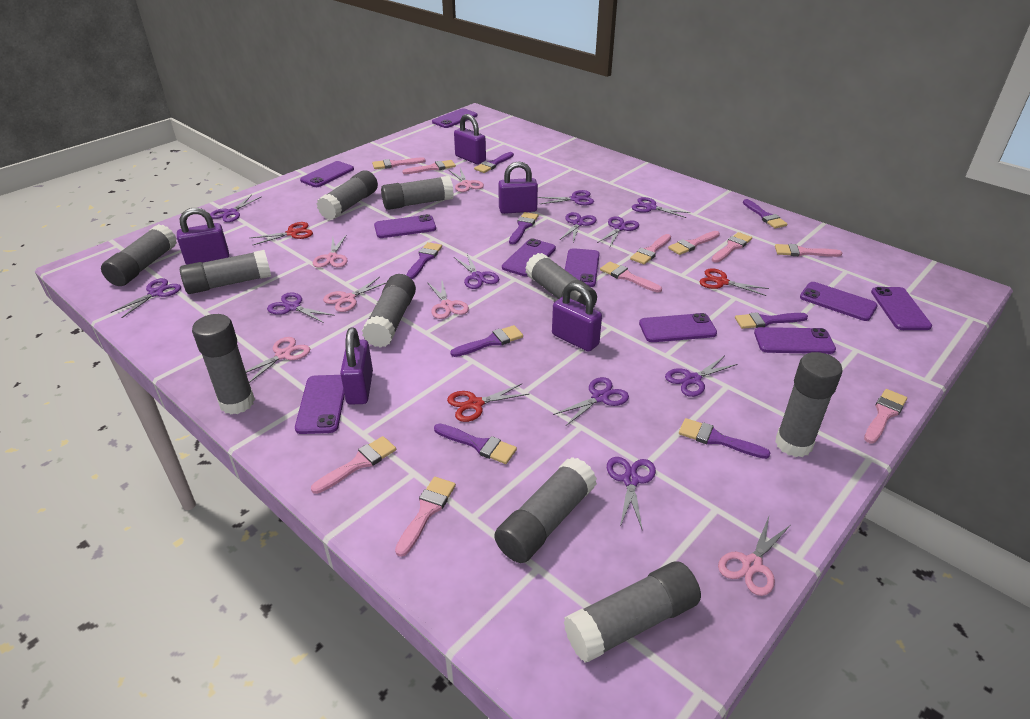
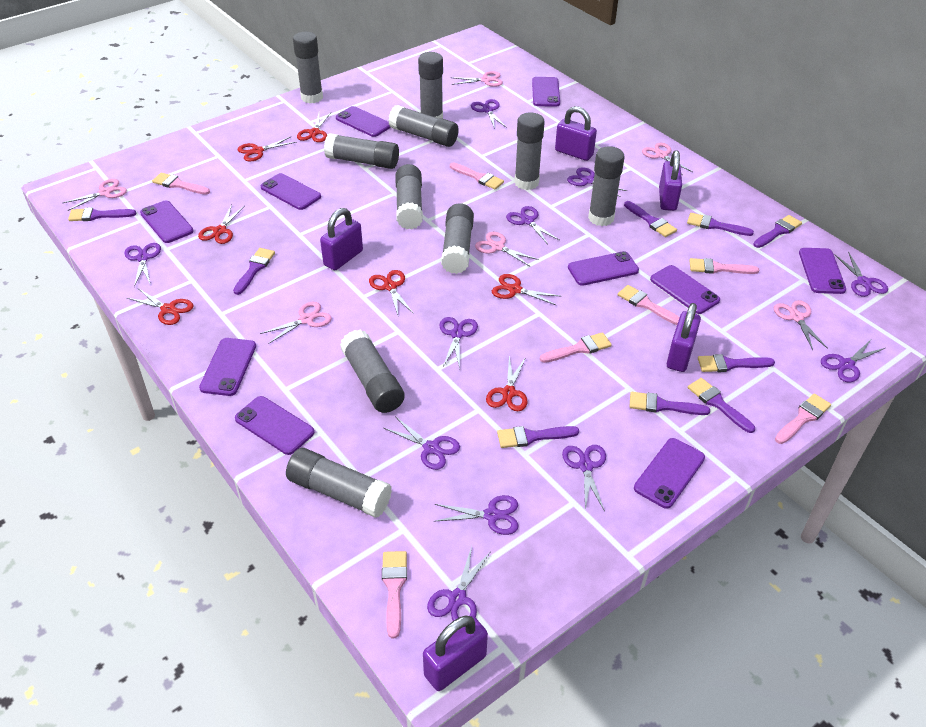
pink brush: 10 -> 7
purple brush: 8 -> 9
red scissors: 3 -> 7

